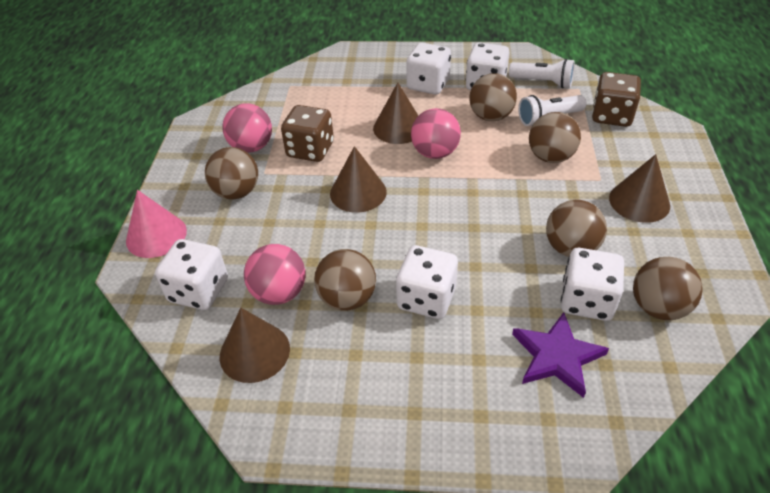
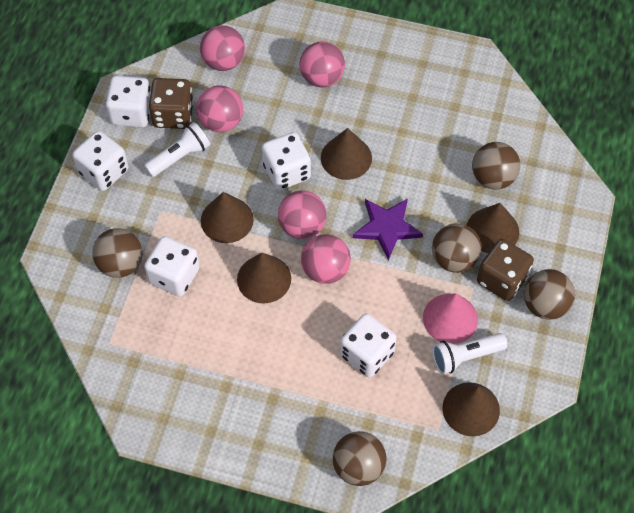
brown ball: 6 -> 5
brown cone: 4 -> 5
pink ball: 3 -> 5

